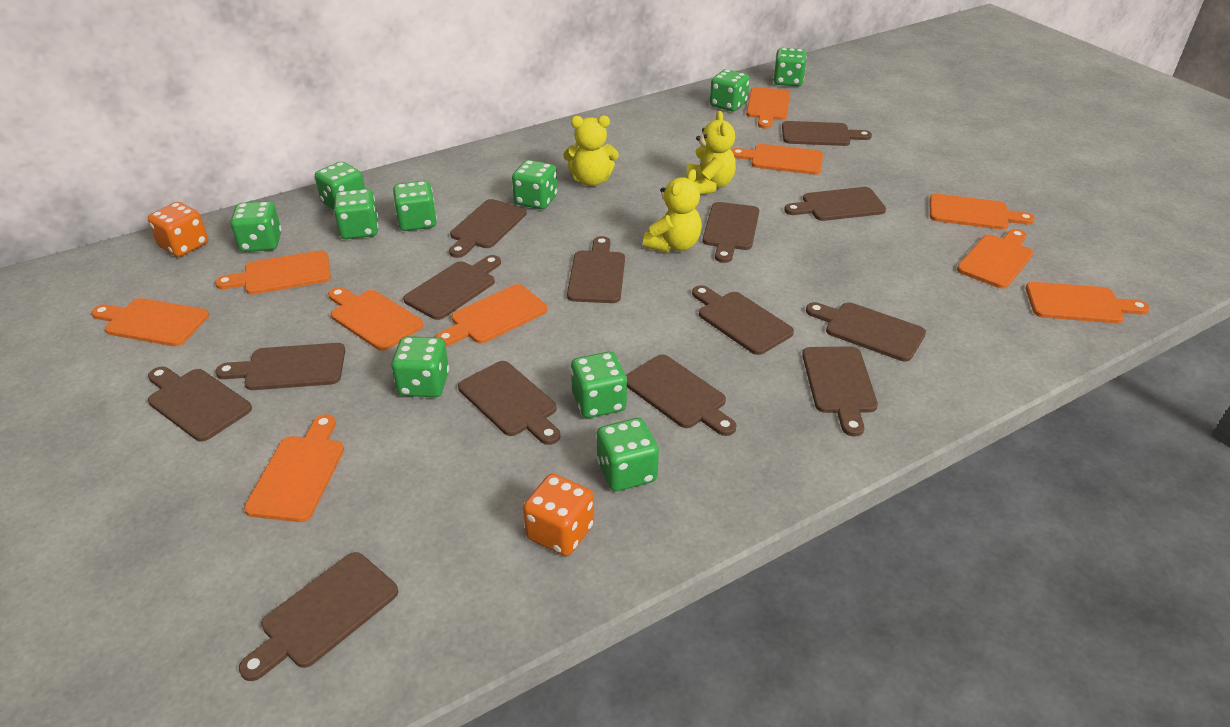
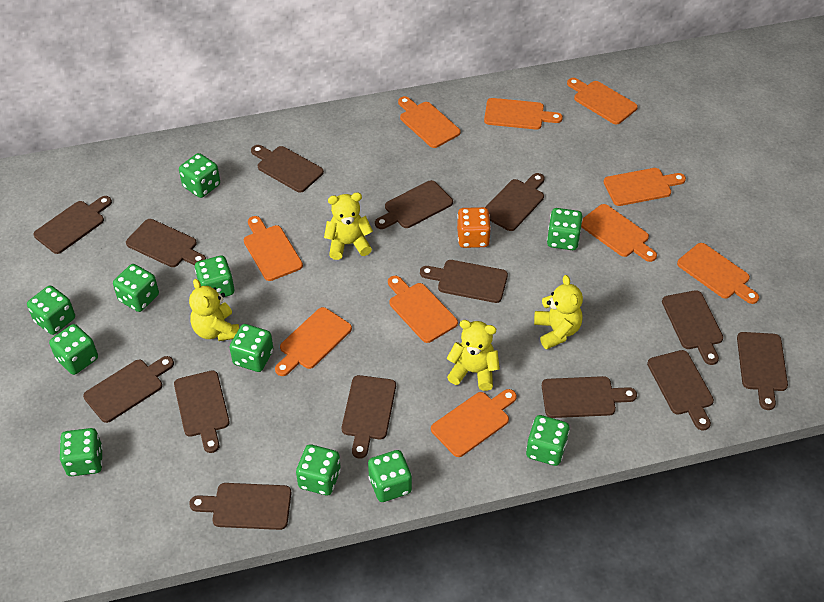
green dice: 10 -> 11
orange dice: 2 -> 1
yellow teddy bear: 3 -> 4

